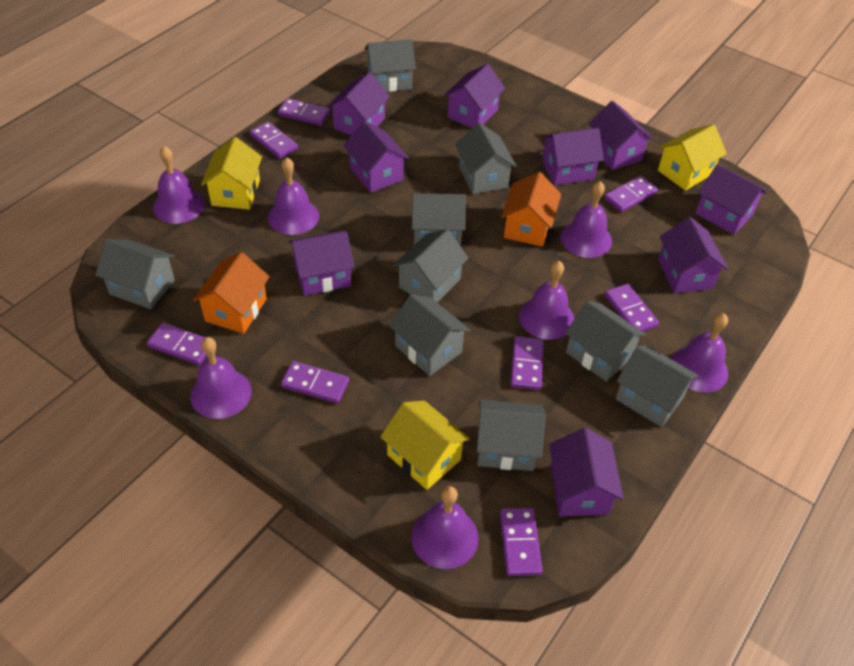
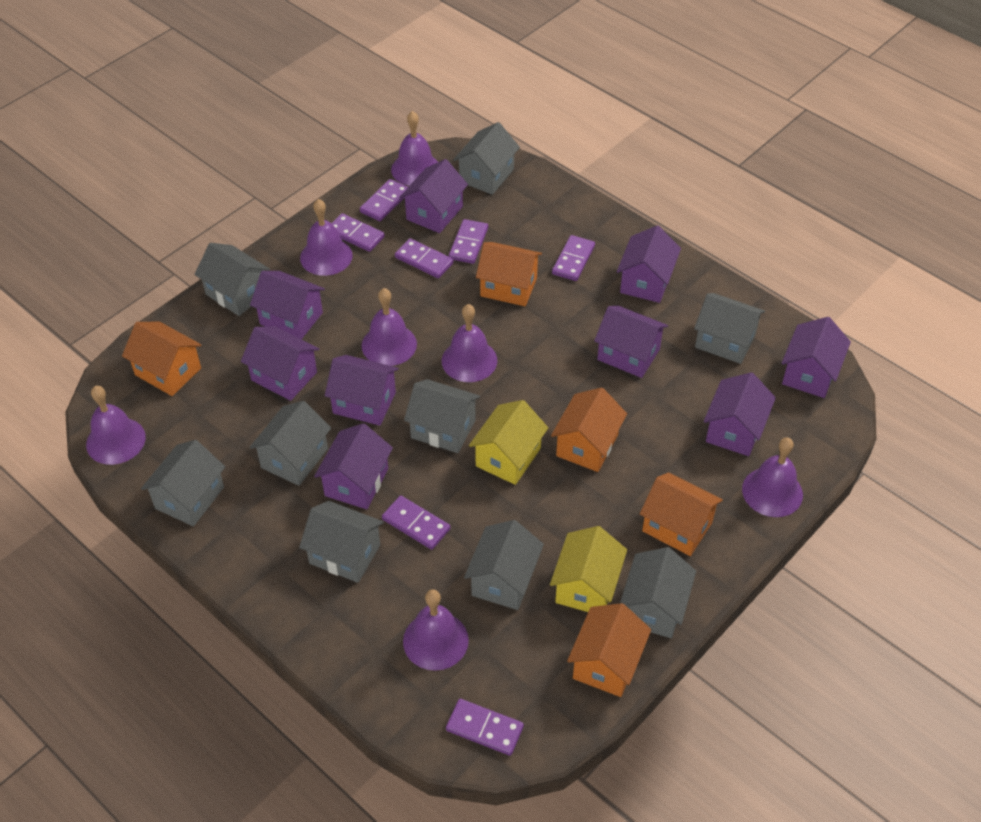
orange house: 2 -> 5
purple domino: 8 -> 7
yellow house: 3 -> 2

